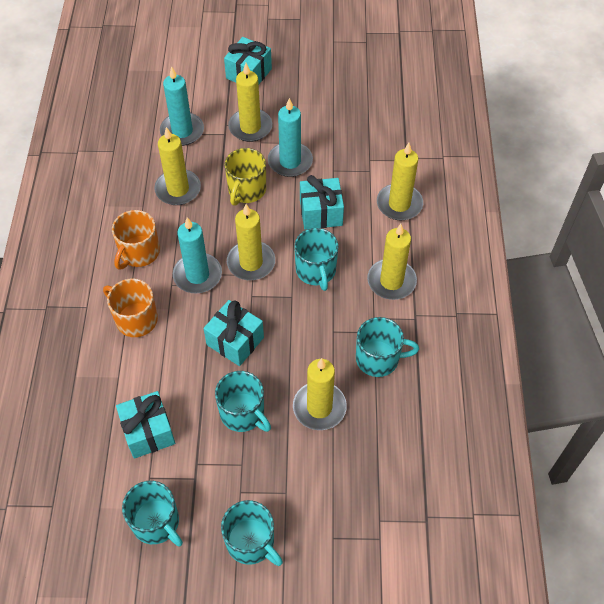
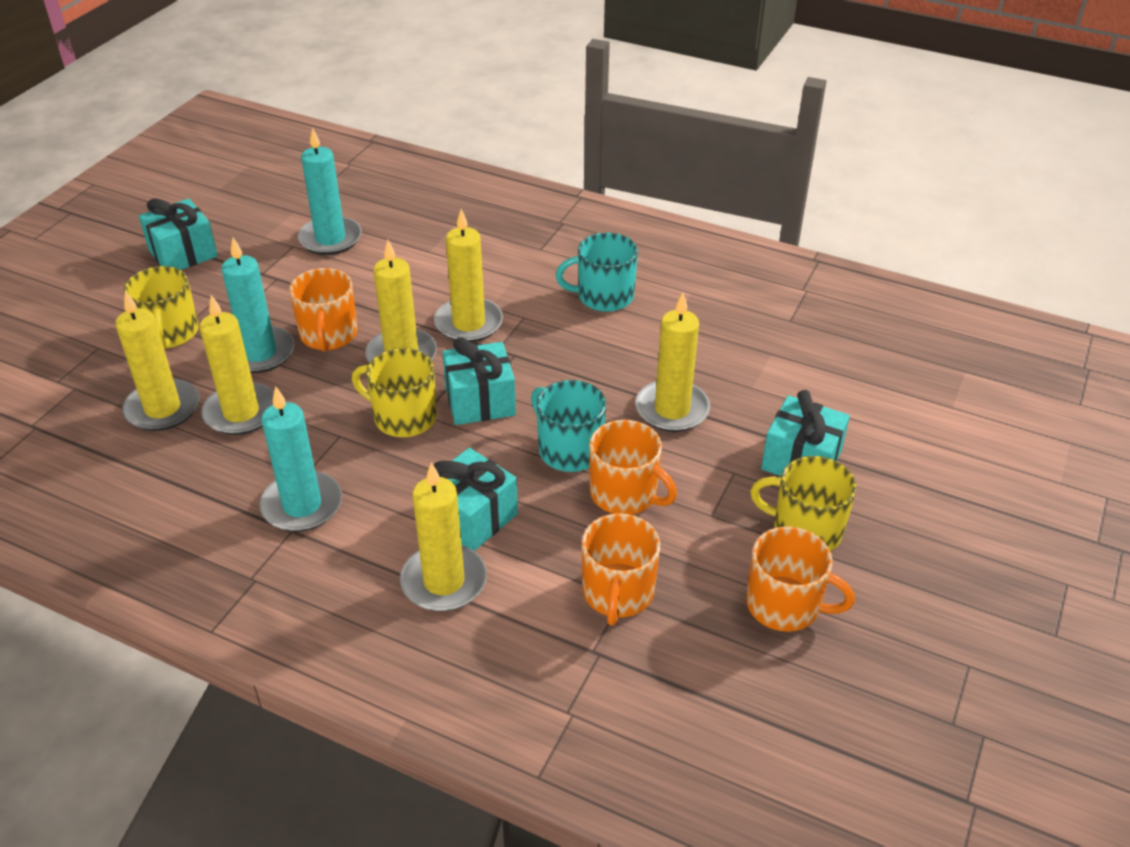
orange mug: 2 -> 4
turquoise mug: 5 -> 2
yellow mug: 1 -> 3

